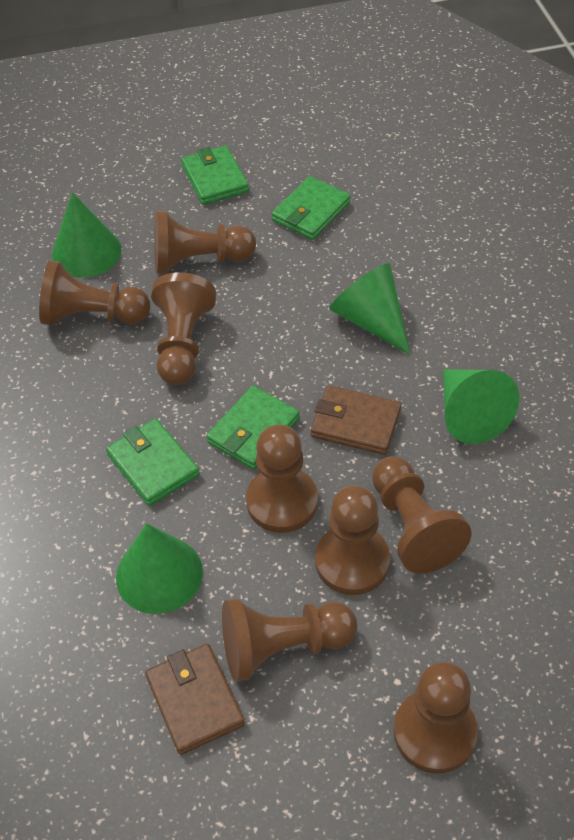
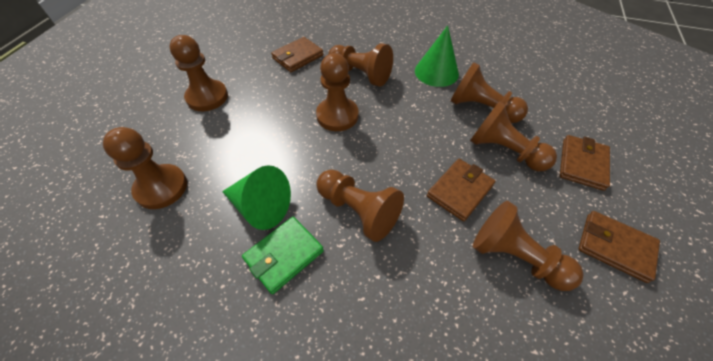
brown wallet: 2 -> 4
green cone: 4 -> 2
green wallet: 4 -> 1

